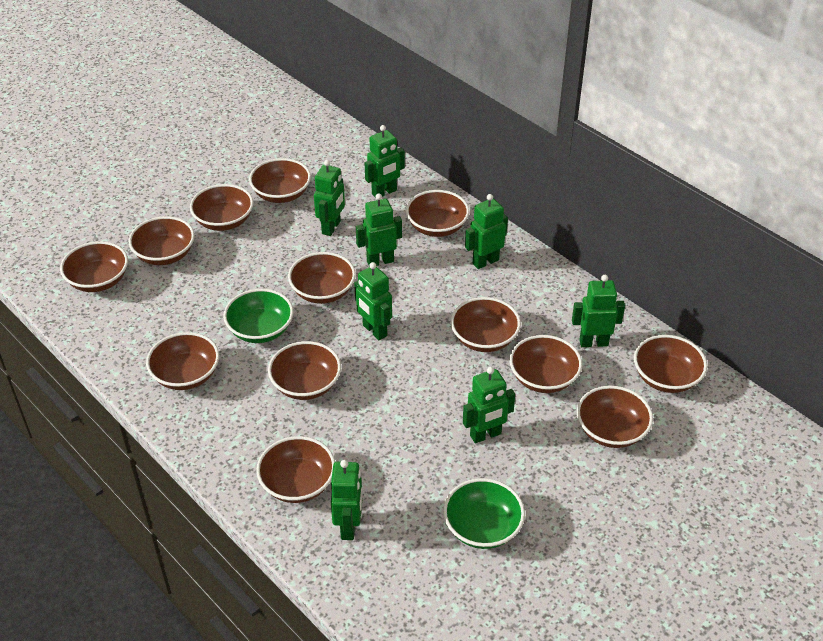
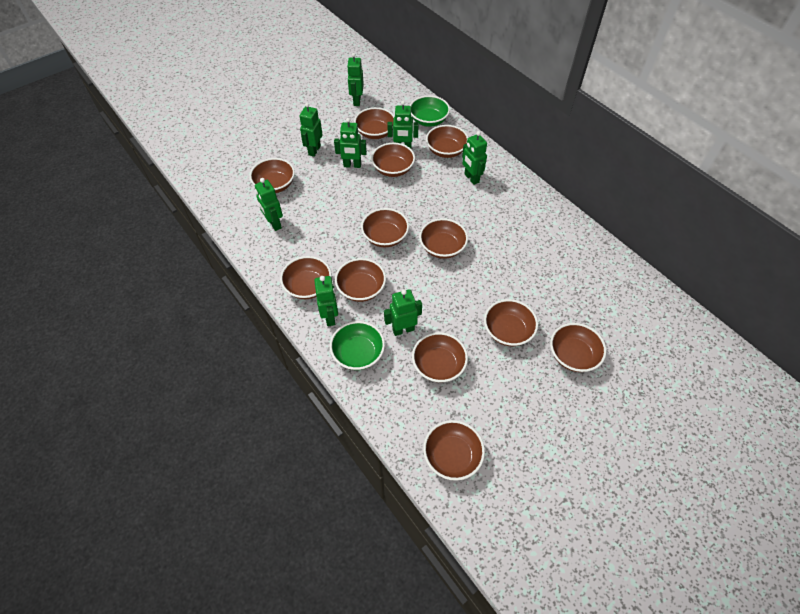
brown bowl: 13 -> 12

